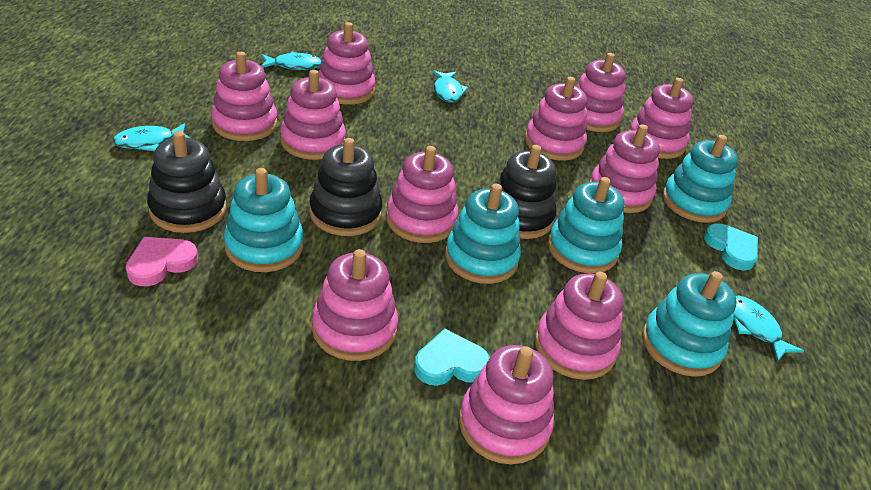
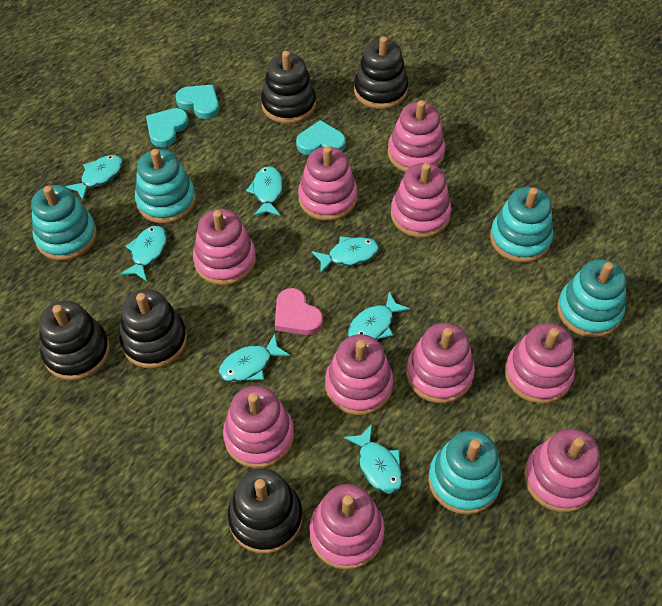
black stacking toy: 3 -> 5
pink stacking toy: 11 -> 10
turquoise fish: 4 -> 7
turquoise heart: 2 -> 3

